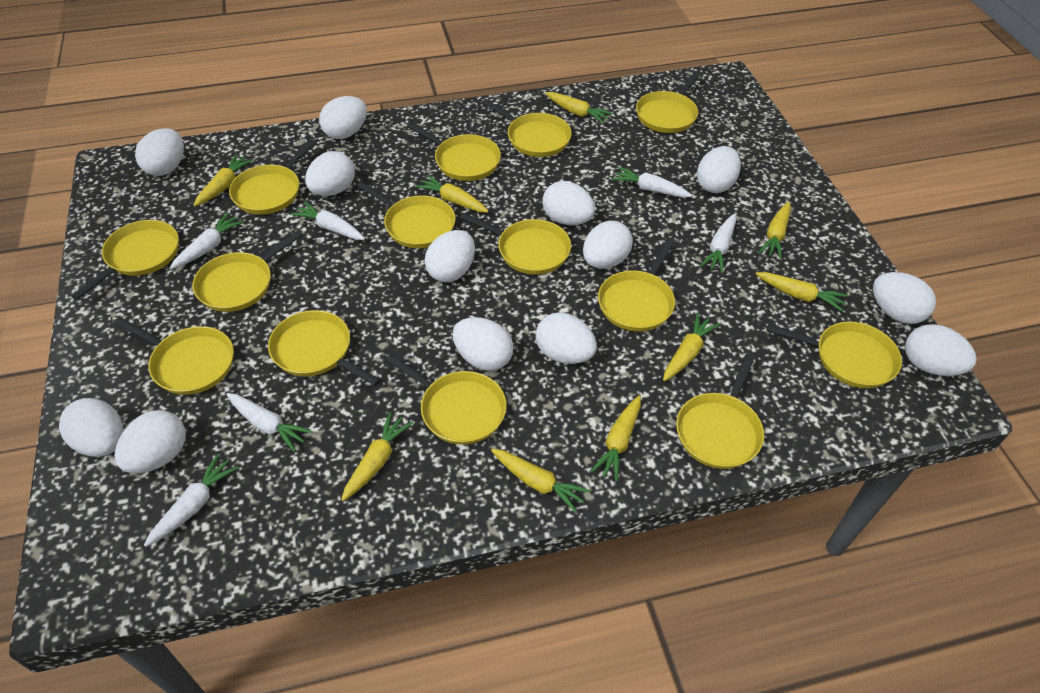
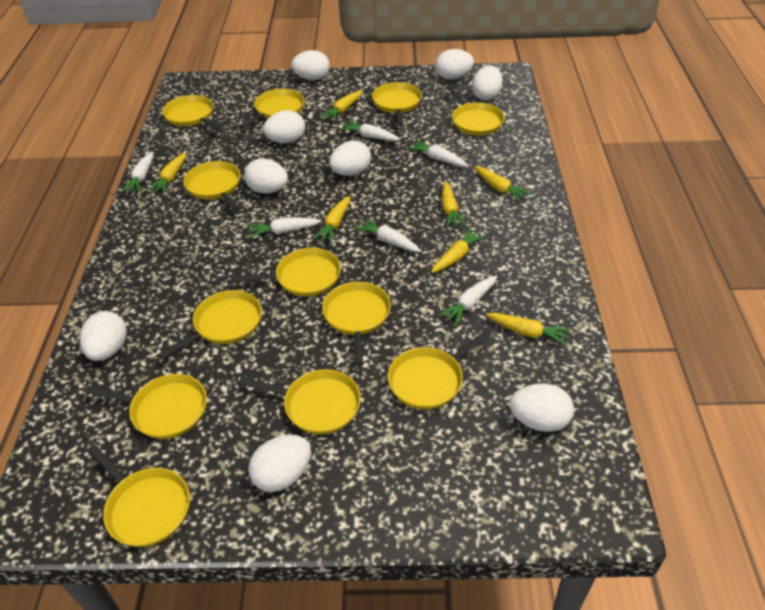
white egg: 13 -> 9
yellow carrot: 9 -> 7
yellow pan: 14 -> 12

